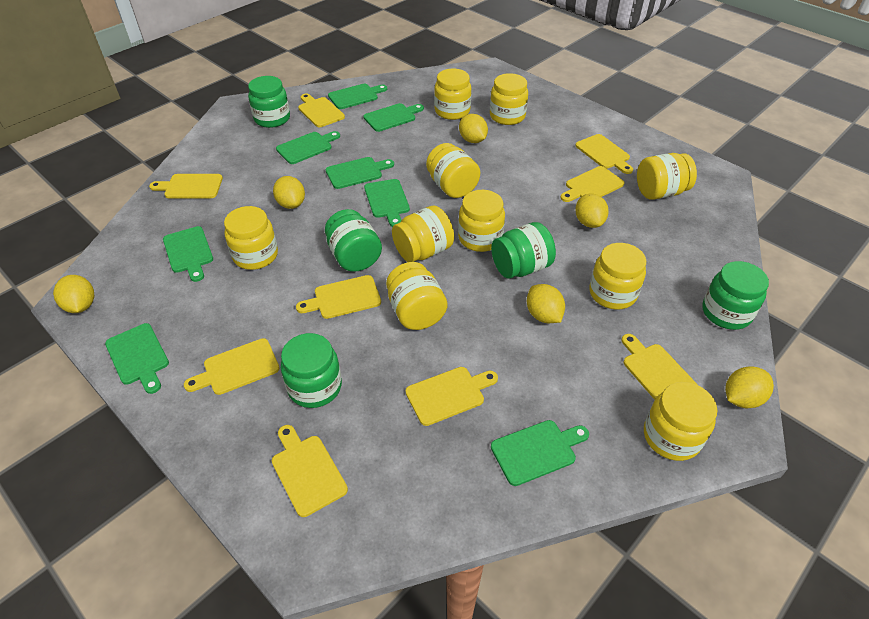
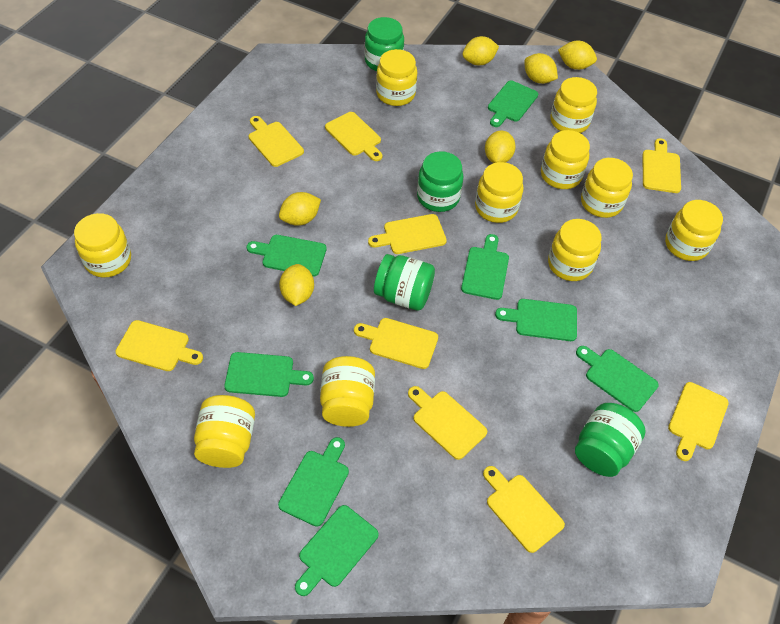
green jar: 5 -> 4

